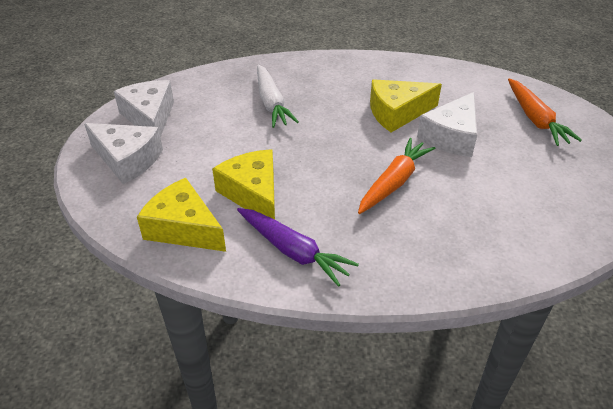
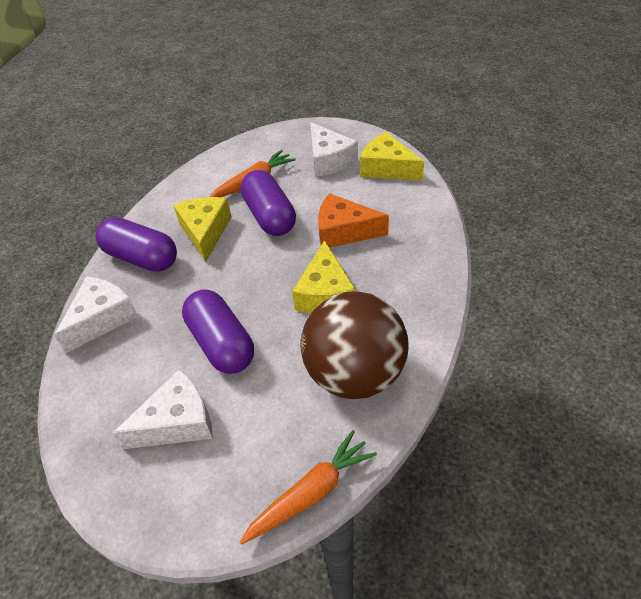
brown ball: 0 -> 1
orange cheese: 0 -> 1
purple capsule: 0 -> 3
purple carrot: 1 -> 0
white carrot: 1 -> 0

